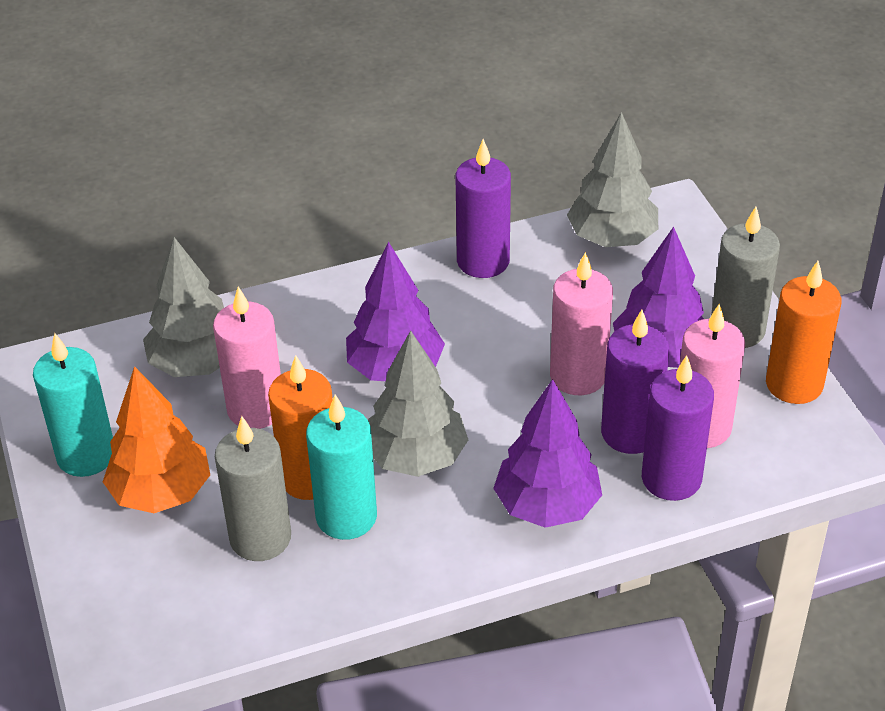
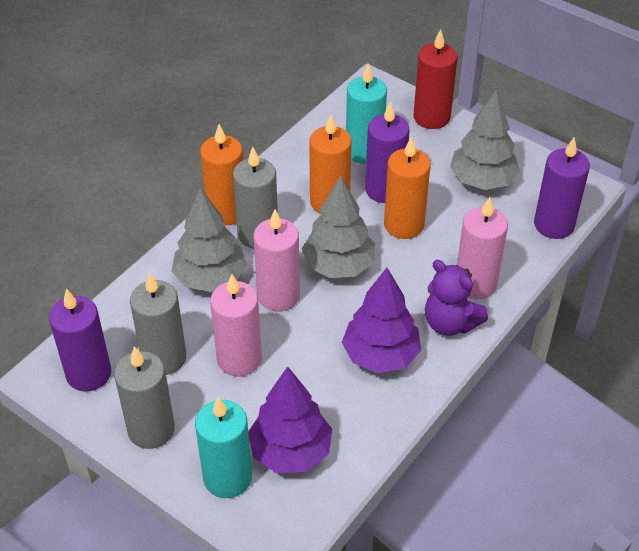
grey candle: 2 -> 3
orange candle: 2 -> 3
orange tree: 1 -> 0
purple teddy bear: 0 -> 1
purple tree: 3 -> 2
red candle: 0 -> 1

